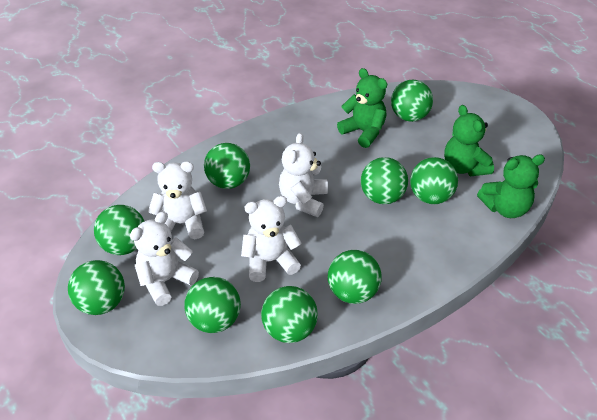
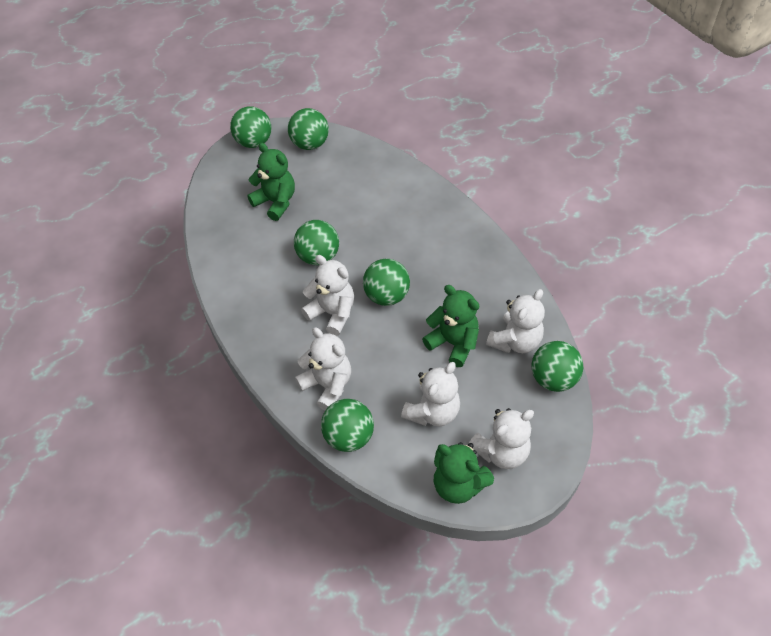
green ball: 9 -> 6
white teddy bear: 4 -> 5

